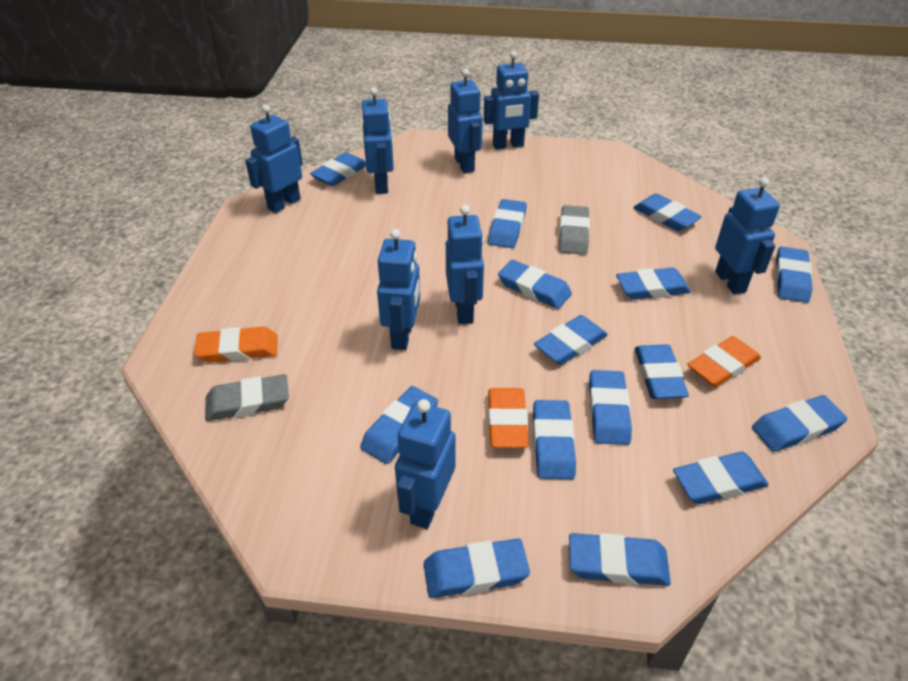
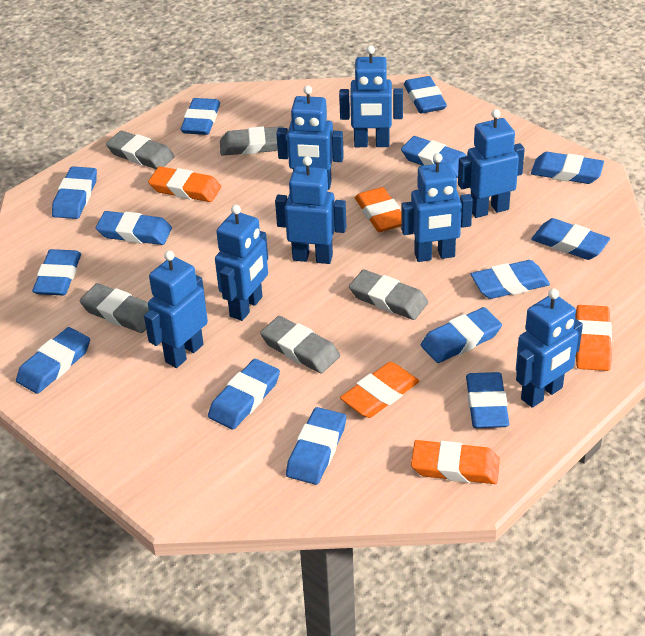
blue eraser: 15 -> 14
grey eraser: 2 -> 5
orange eraser: 3 -> 5

